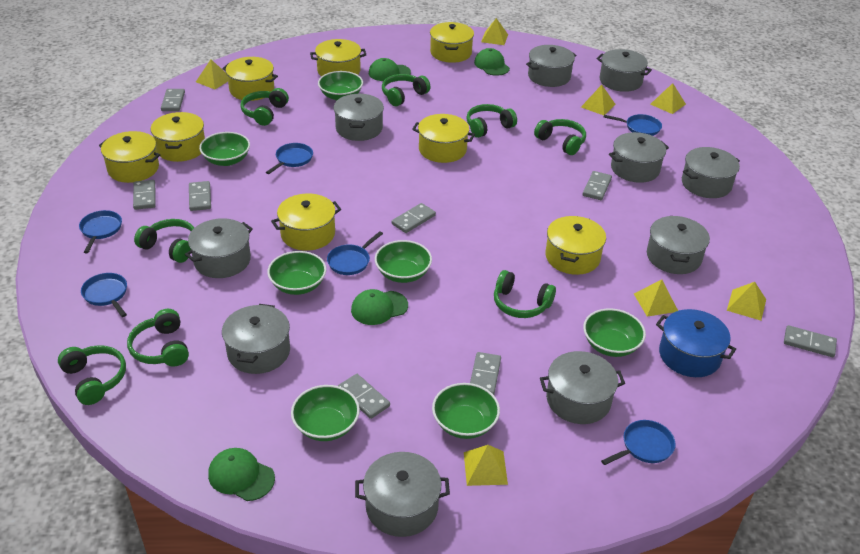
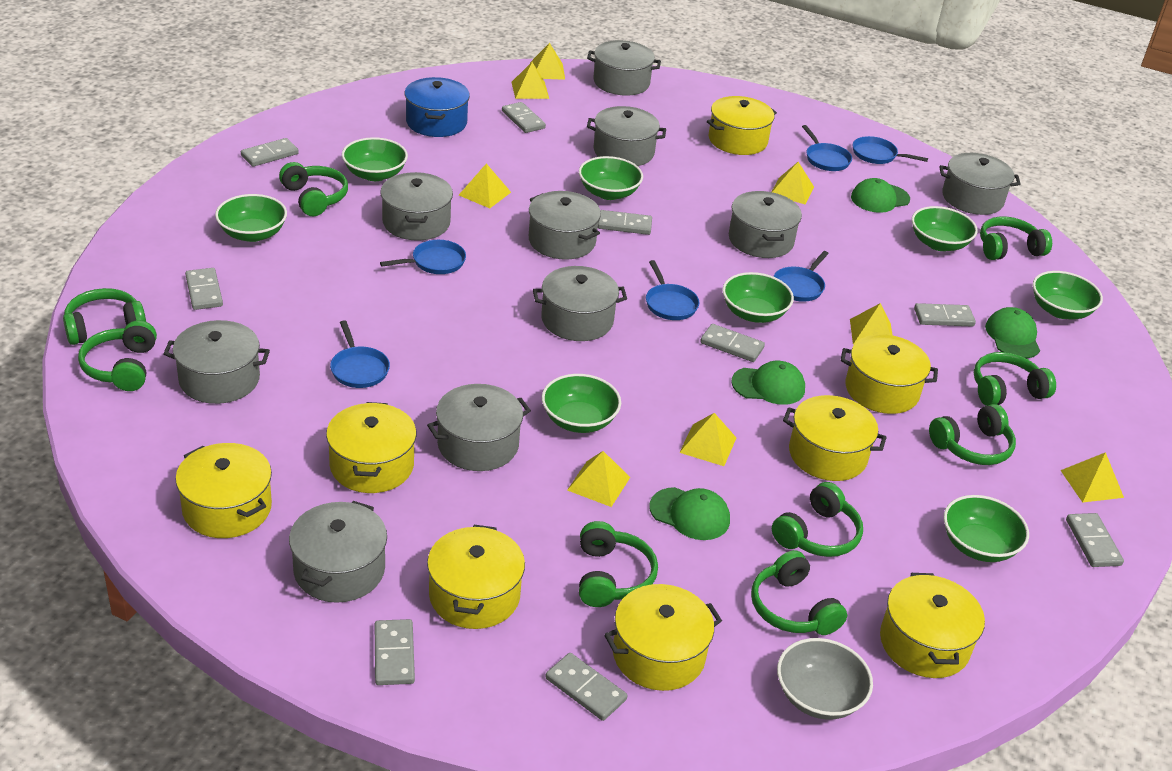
green bowl: 7 -> 8
green headphones: 8 -> 9
grey bowl: 0 -> 1
grey domino: 8 -> 9
yellow pyramid: 7 -> 8

